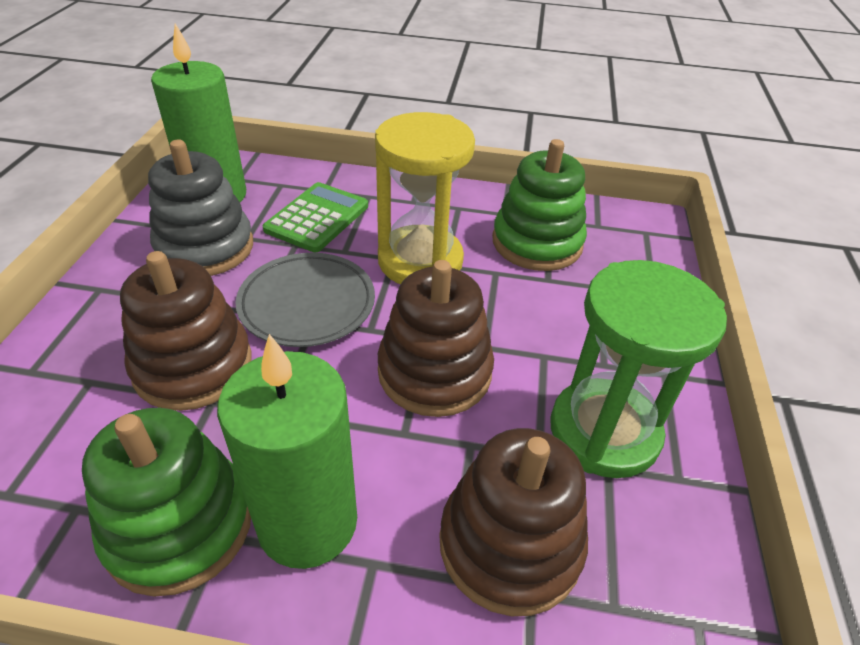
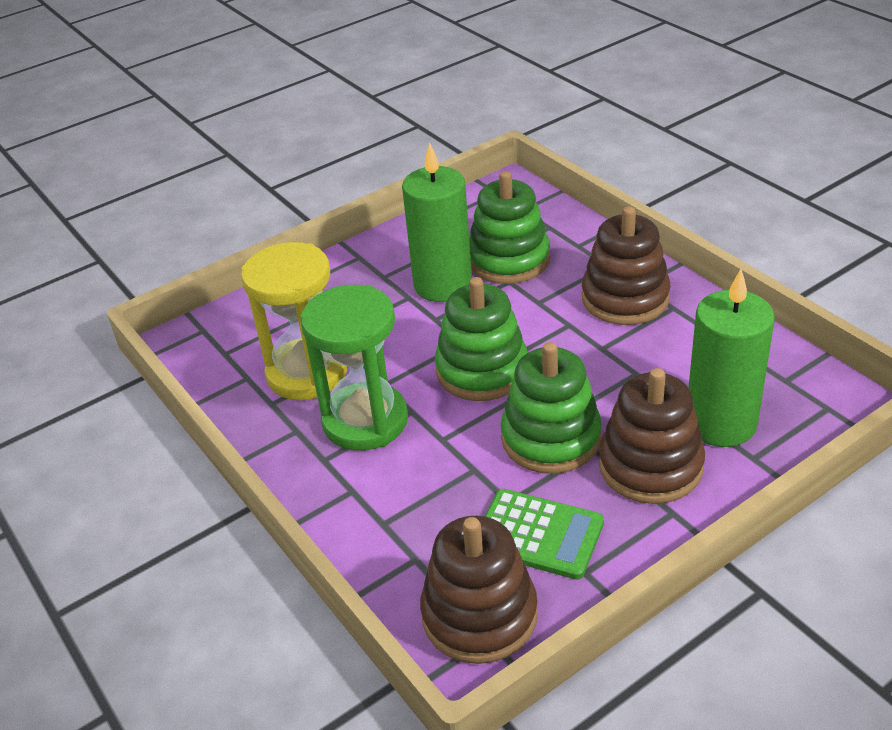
green stacking toy: 2 -> 3
grey plate: 1 -> 0
grey stacking toy: 1 -> 0

